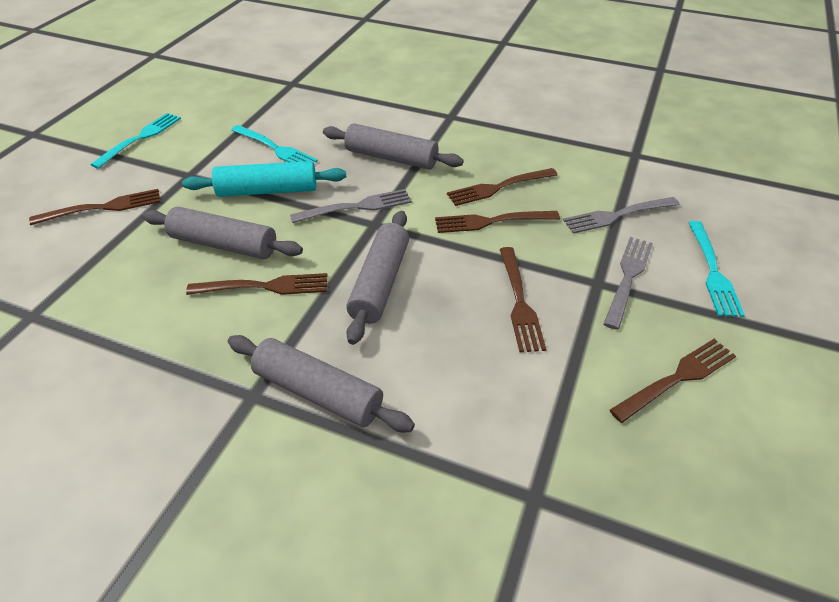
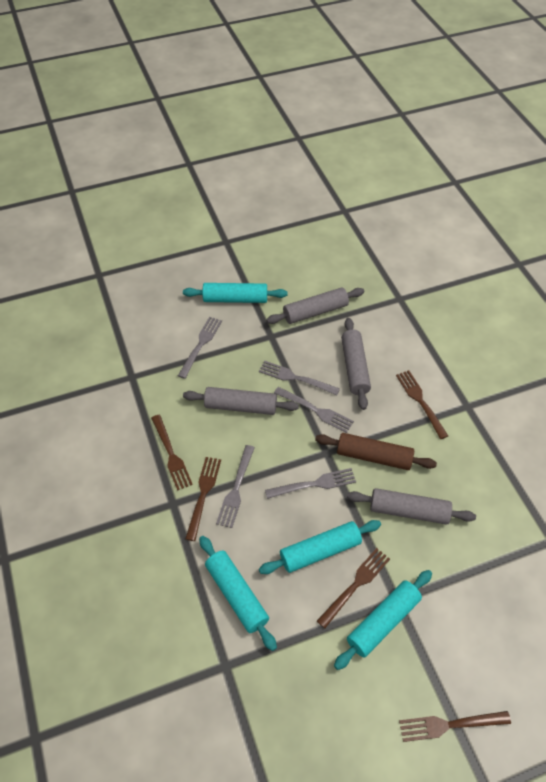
brown fork: 6 -> 5
brown rolling pin: 0 -> 1
grey fork: 3 -> 5
turquoise fork: 3 -> 0
turquoise rolling pin: 1 -> 4

